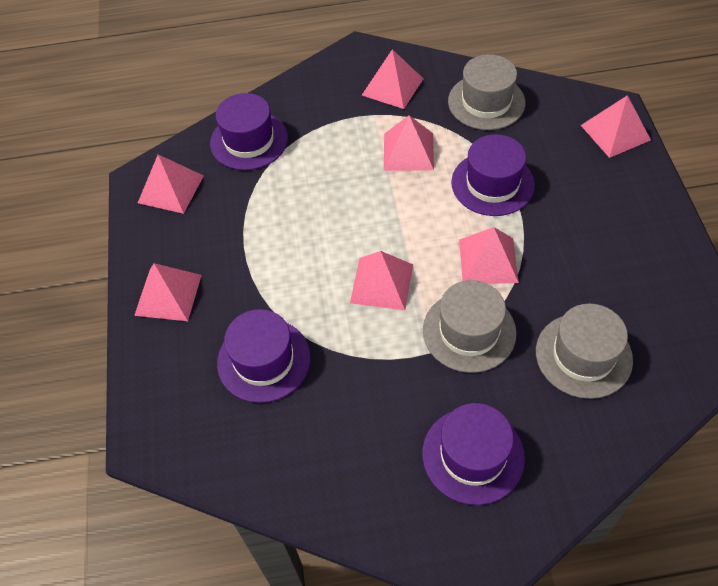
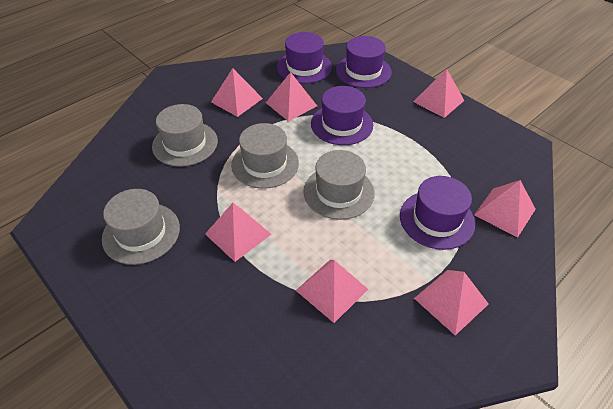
grey hat: 3 -> 4

